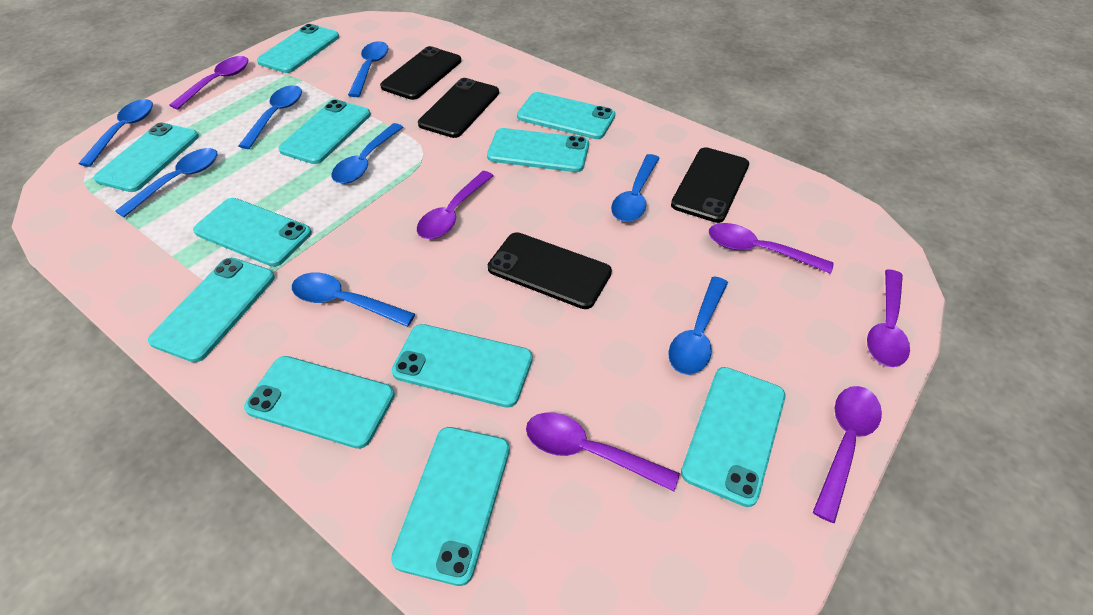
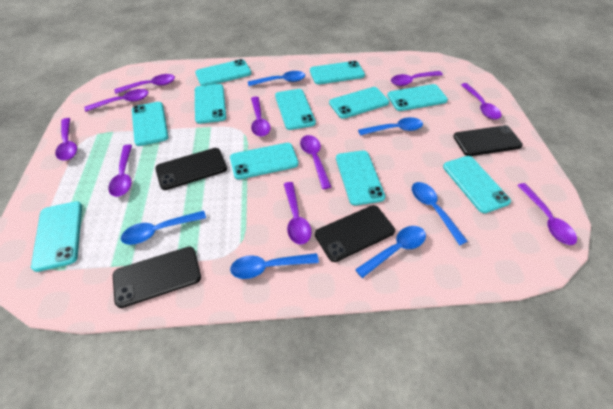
blue spoon: 8 -> 6
purple spoon: 6 -> 10

